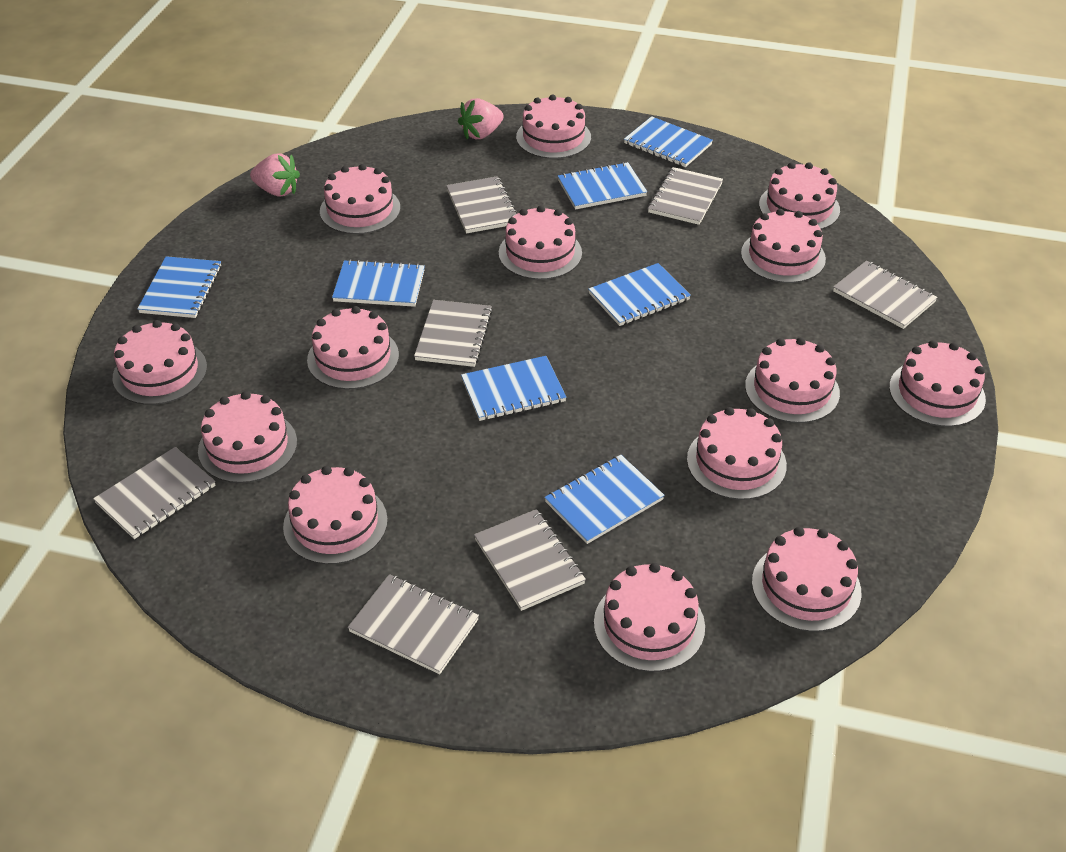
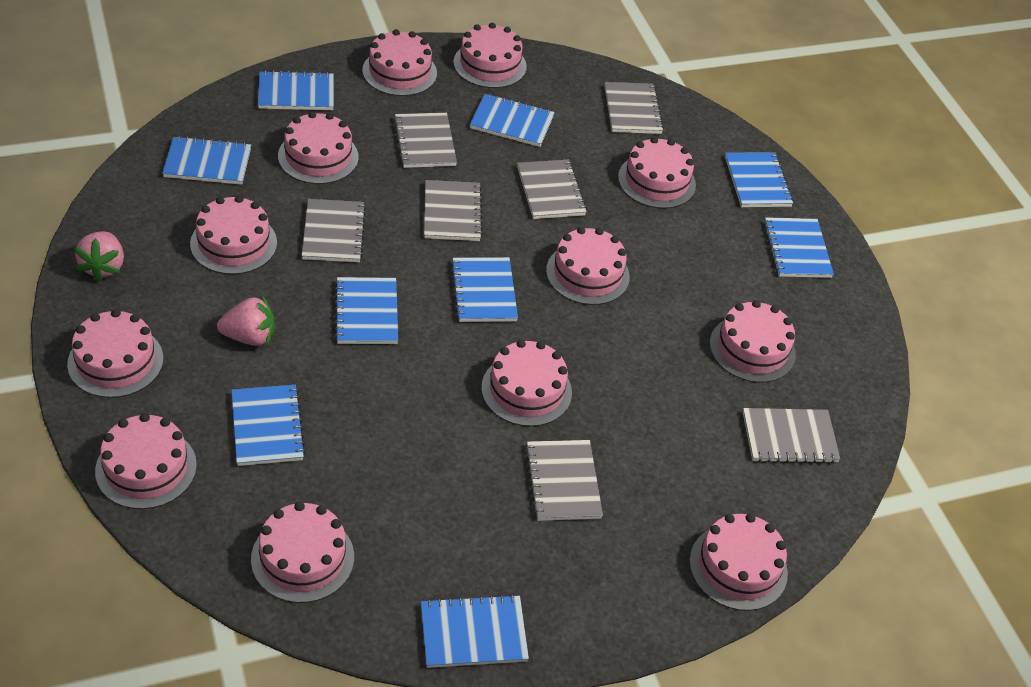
blue notebook: 7 -> 9
pink cake: 14 -> 12

